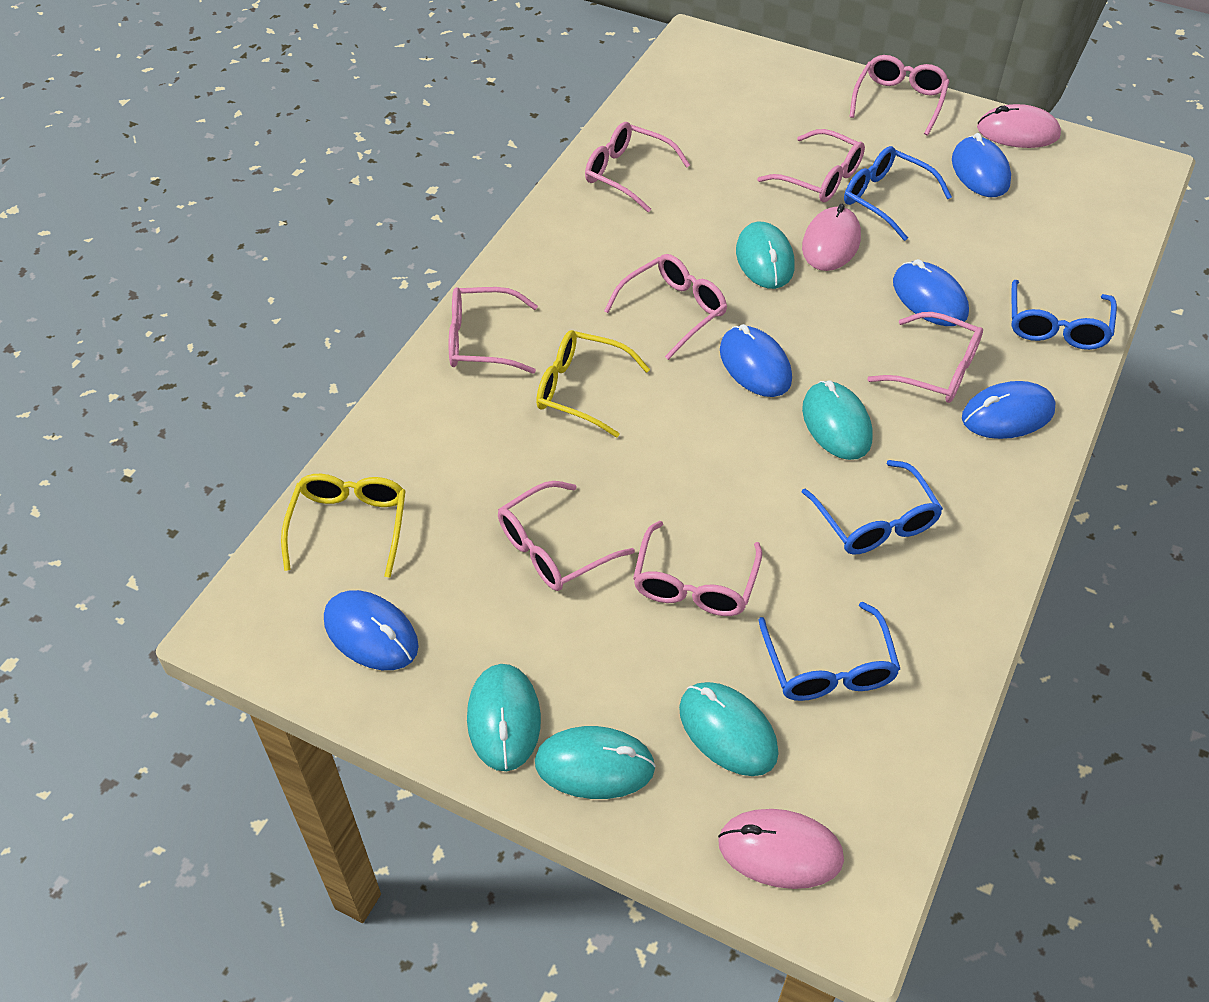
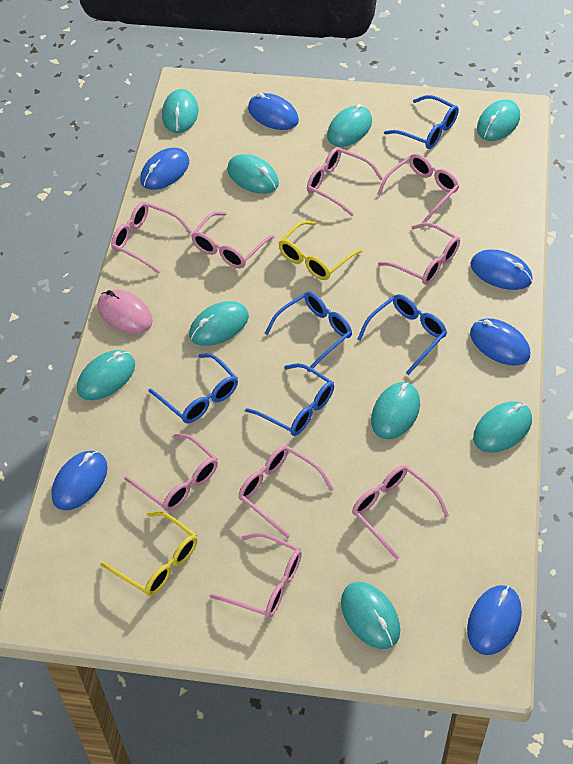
blue glasses: 4 -> 5
blue mouse: 5 -> 6
pink glasses: 8 -> 9
pink mouse: 3 -> 1
turquoise mouse: 5 -> 9

